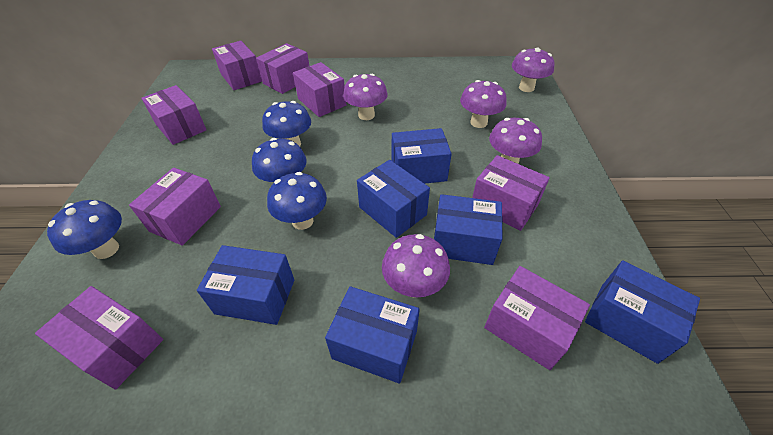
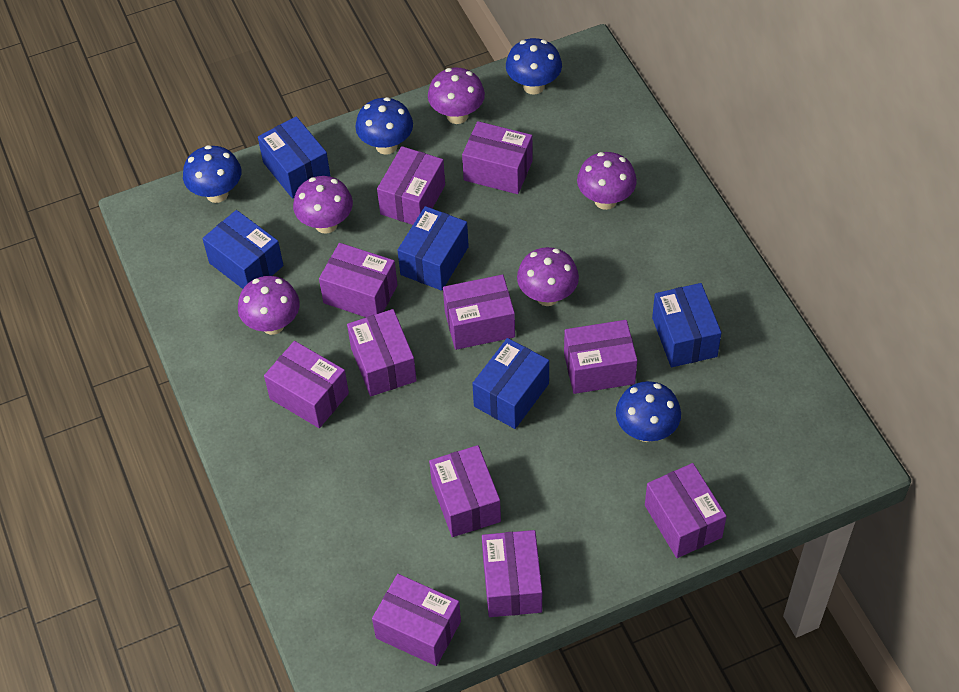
blue box: 6 -> 5
purple box: 8 -> 11

